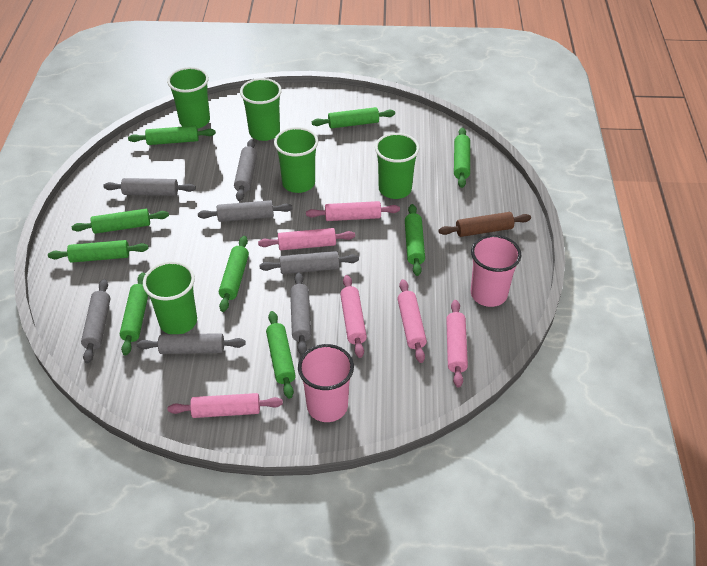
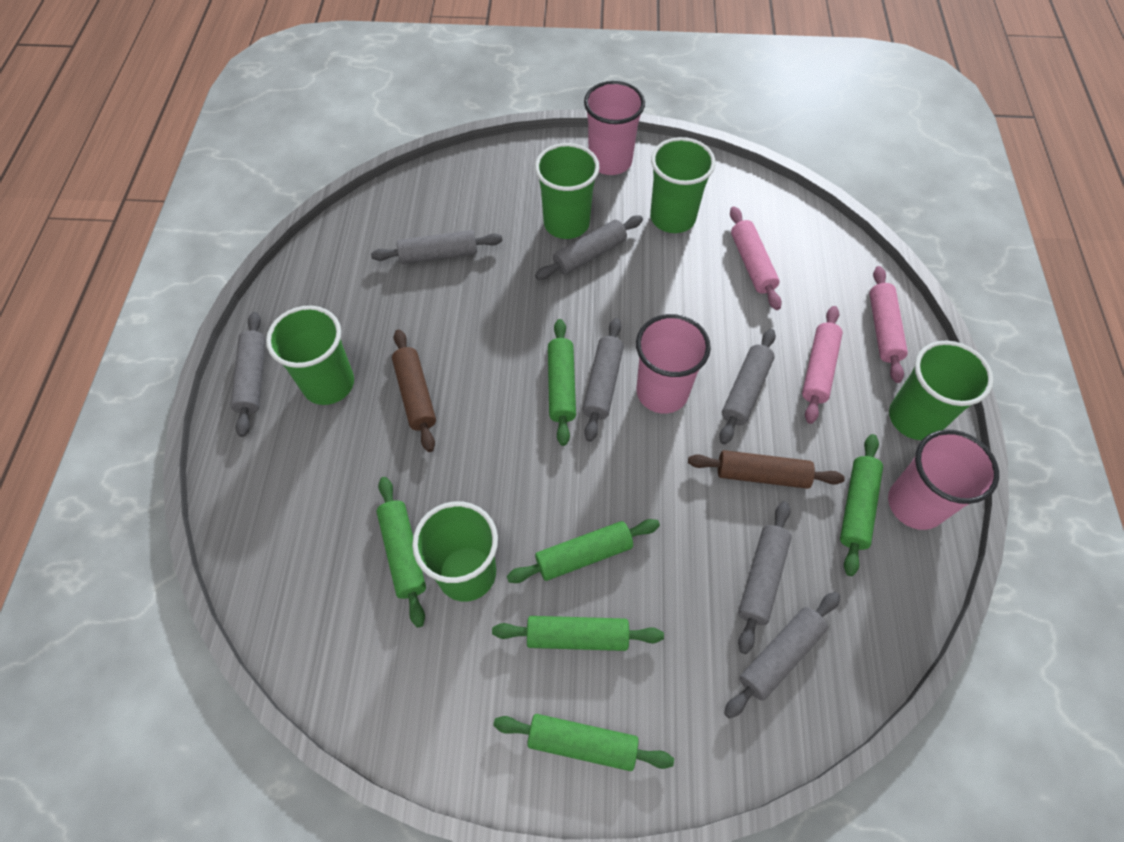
brown rolling pin: 1 -> 2
green rolling pin: 9 -> 6
pink cup: 2 -> 3
pink rolling pin: 6 -> 3

